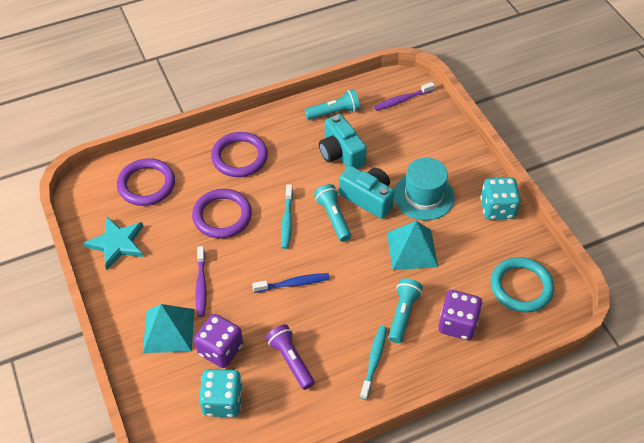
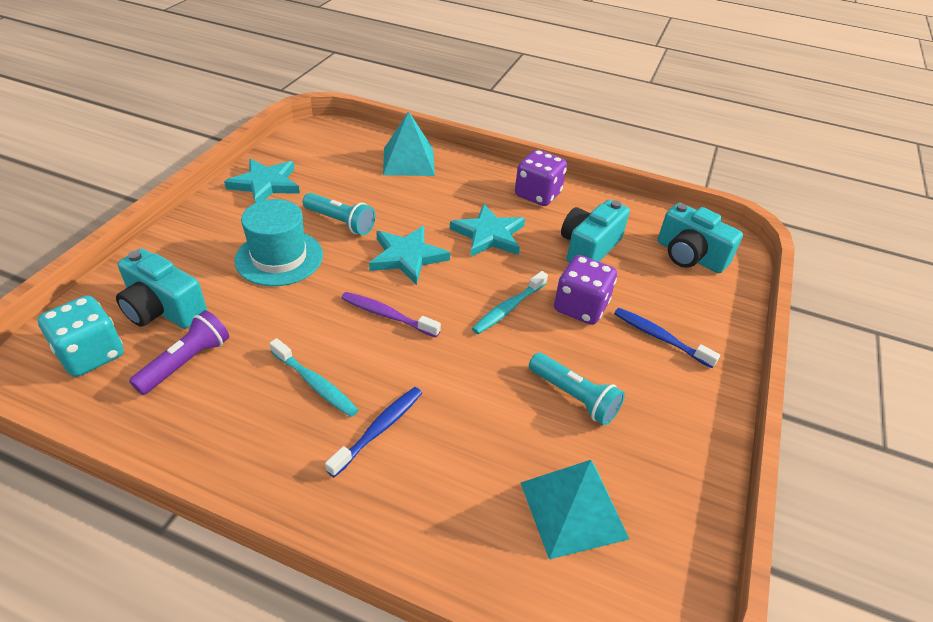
blue toothbrush: 1 -> 2
purple ring: 3 -> 0
purple toothbrush: 2 -> 1
turquoise camera: 2 -> 3
turquoise dice: 2 -> 1
turquoise flashlight: 3 -> 2
turquoise ring: 1 -> 0
turquoise star: 1 -> 3

